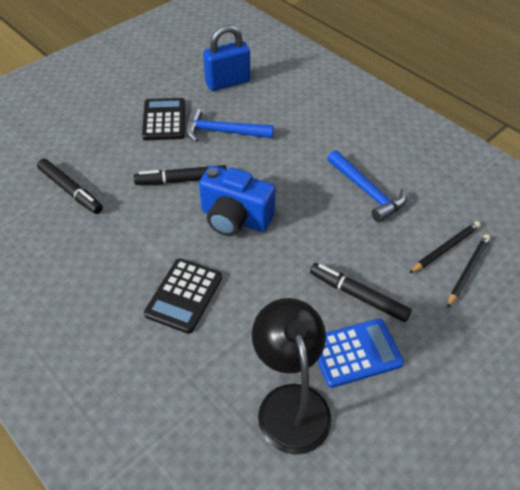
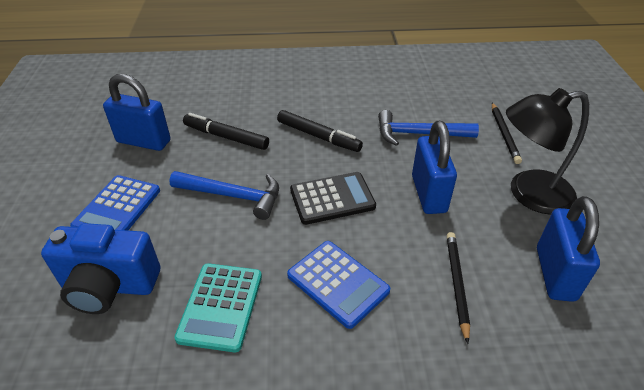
black calculator: 2 -> 1
black marker: 3 -> 2
blue calculator: 1 -> 2
blue padlock: 1 -> 3
turquoise calculator: 0 -> 1

